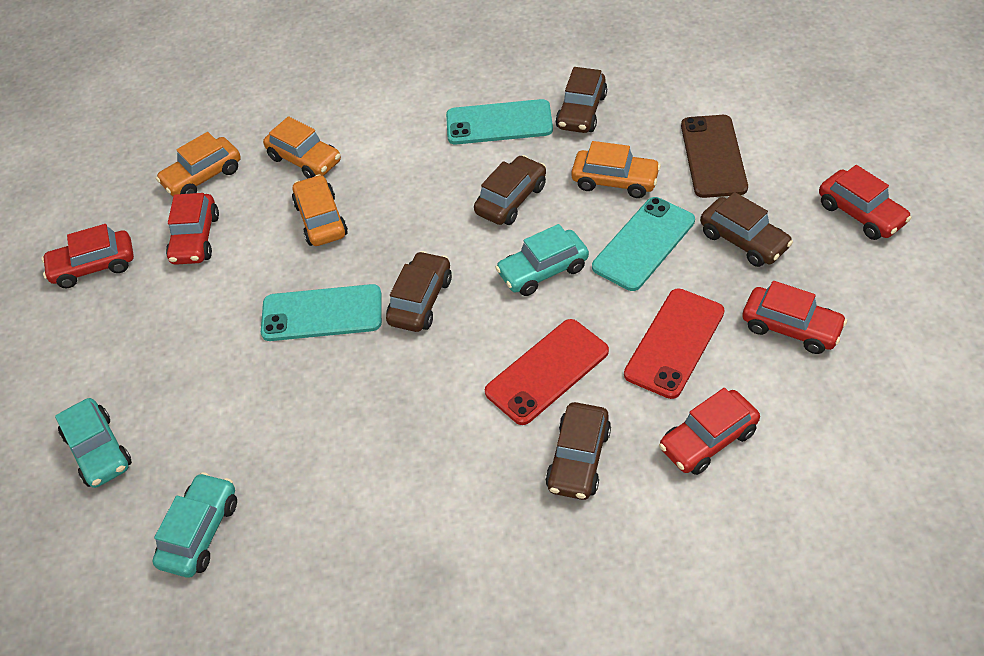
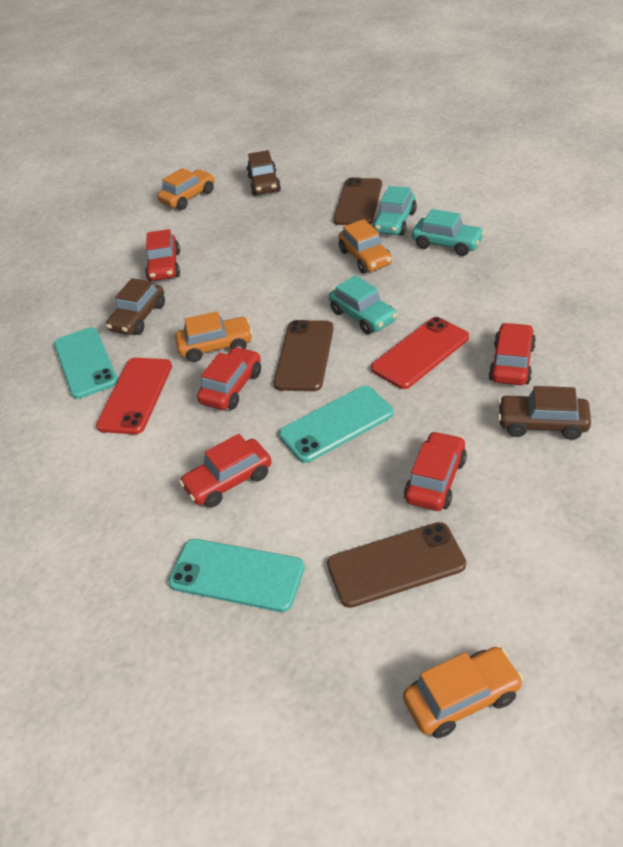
brown car: 5 -> 3
brown phone: 1 -> 3

